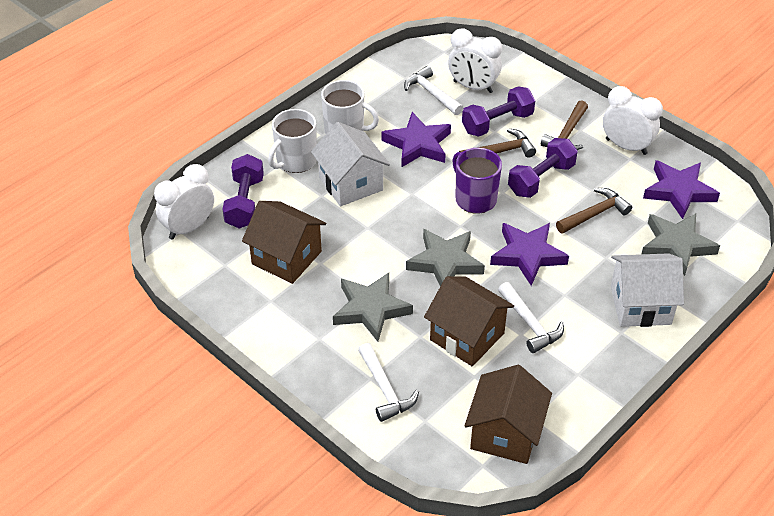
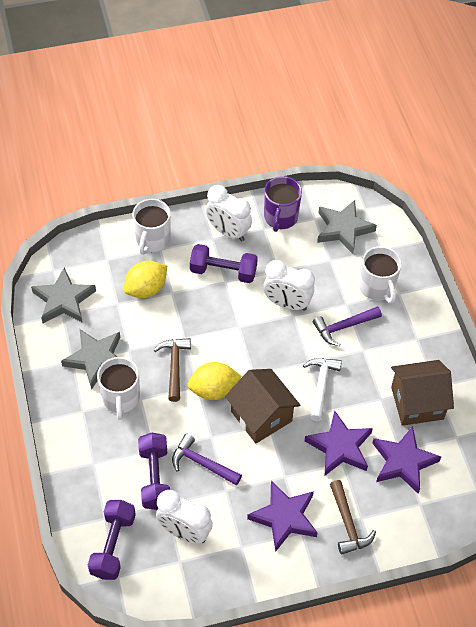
brown hammer: 3 -> 2
brown house: 3 -> 2
purple hammer: 0 -> 2
white hammer: 3 -> 1
white house: 2 -> 0
white mug: 2 -> 3
yellow lemon: 0 -> 2

